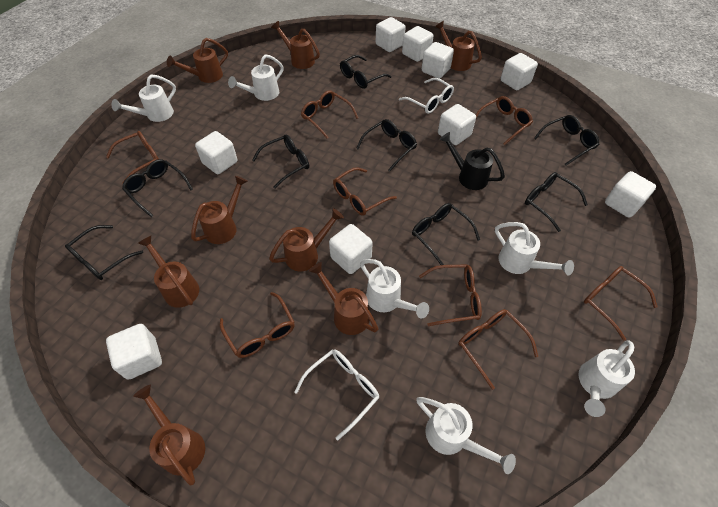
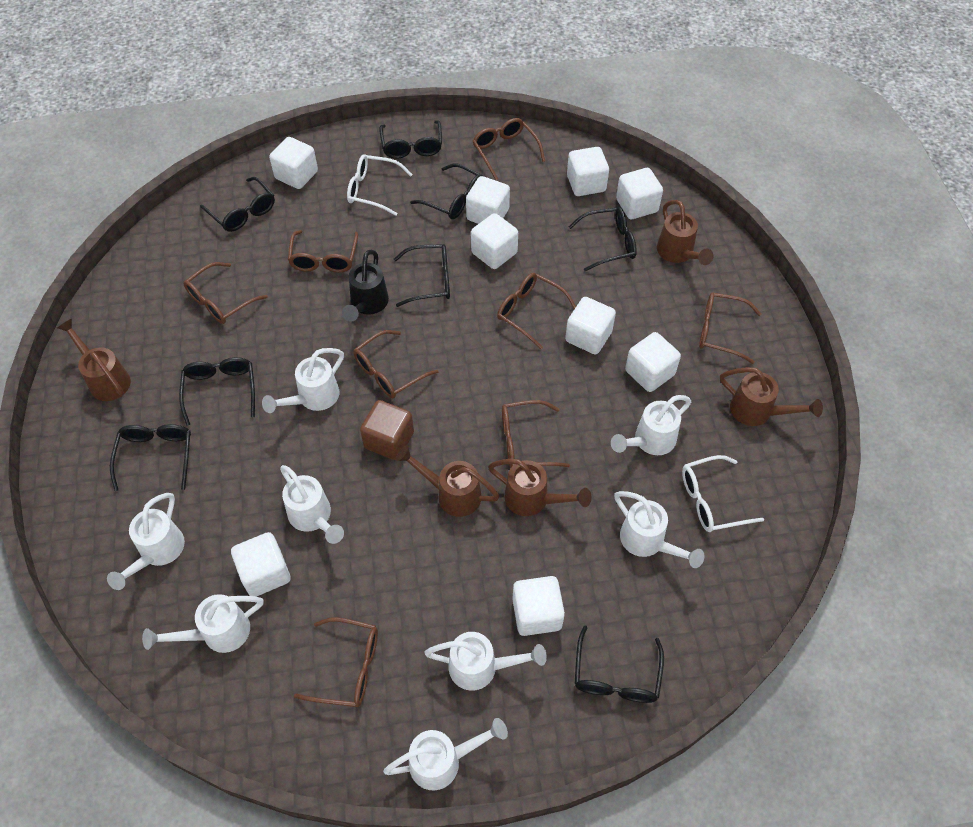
brown cube: 0 -> 1
brown watering can: 8 -> 5
white watering can: 6 -> 8

